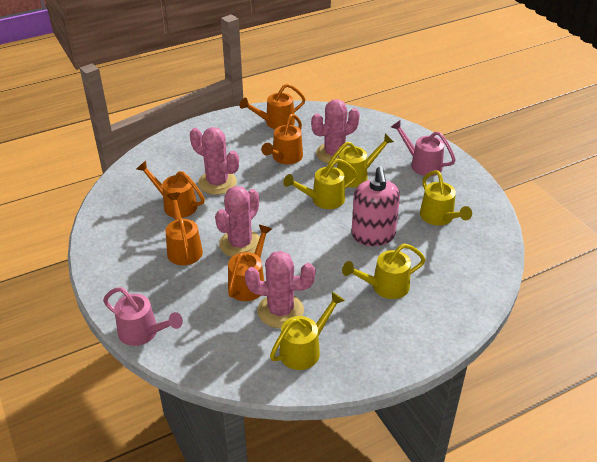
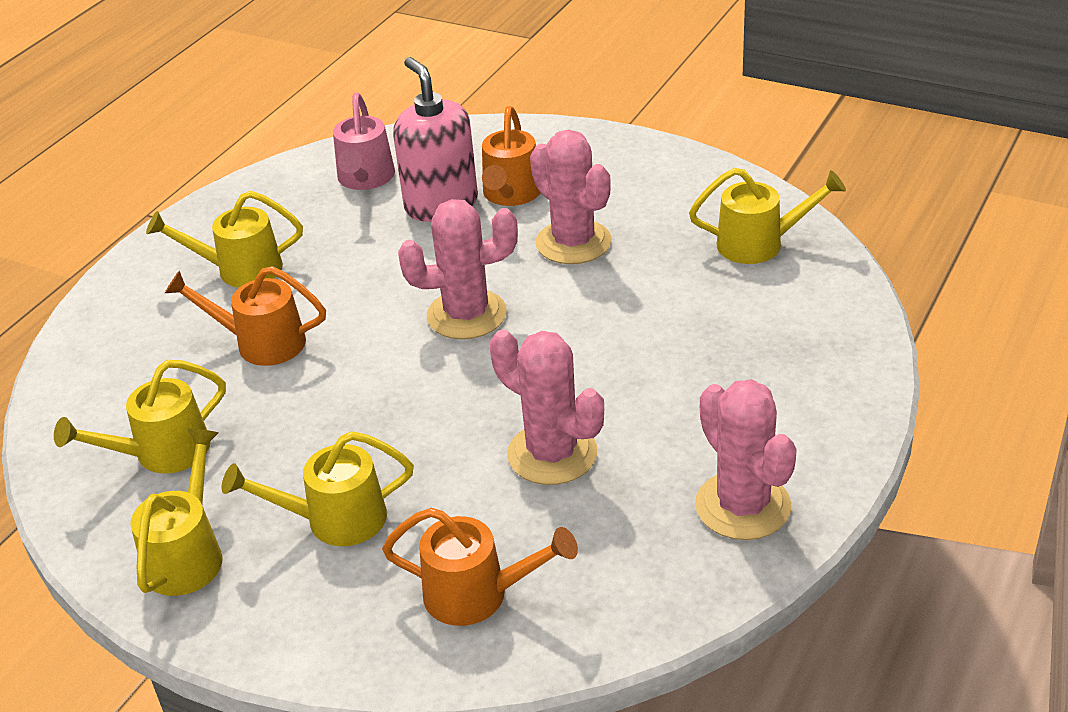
orange watering can: 5 -> 3
pink watering can: 2 -> 1

